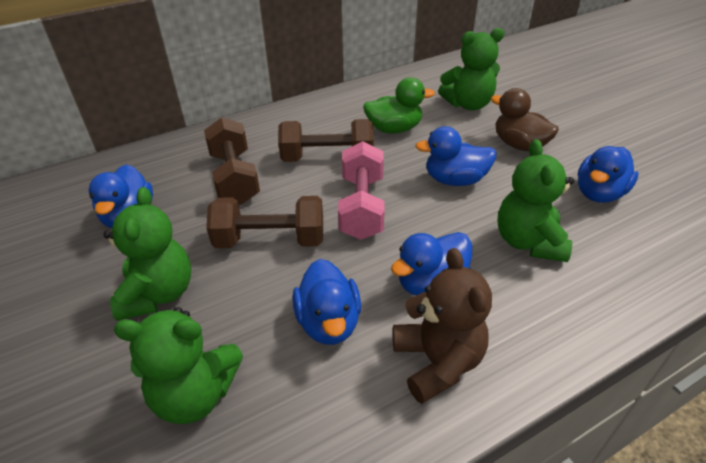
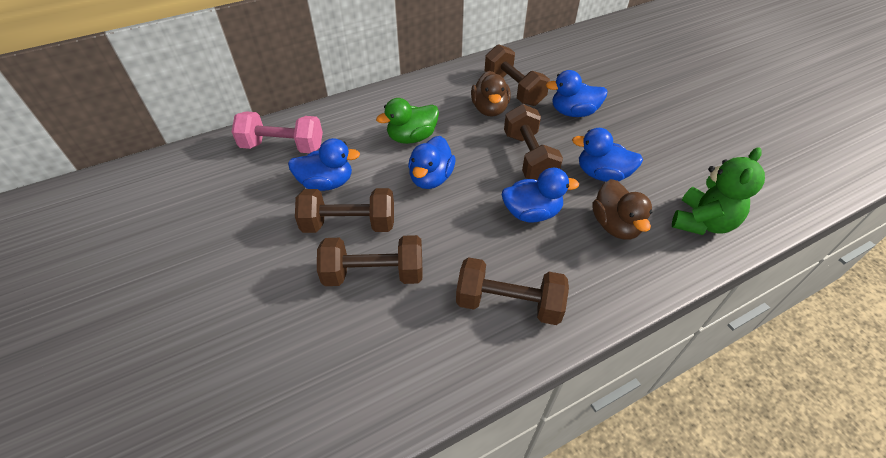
brown duck: 1 -> 2
brown dumbbell: 3 -> 5
brown teddy bear: 1 -> 0
green teddy bear: 4 -> 1

